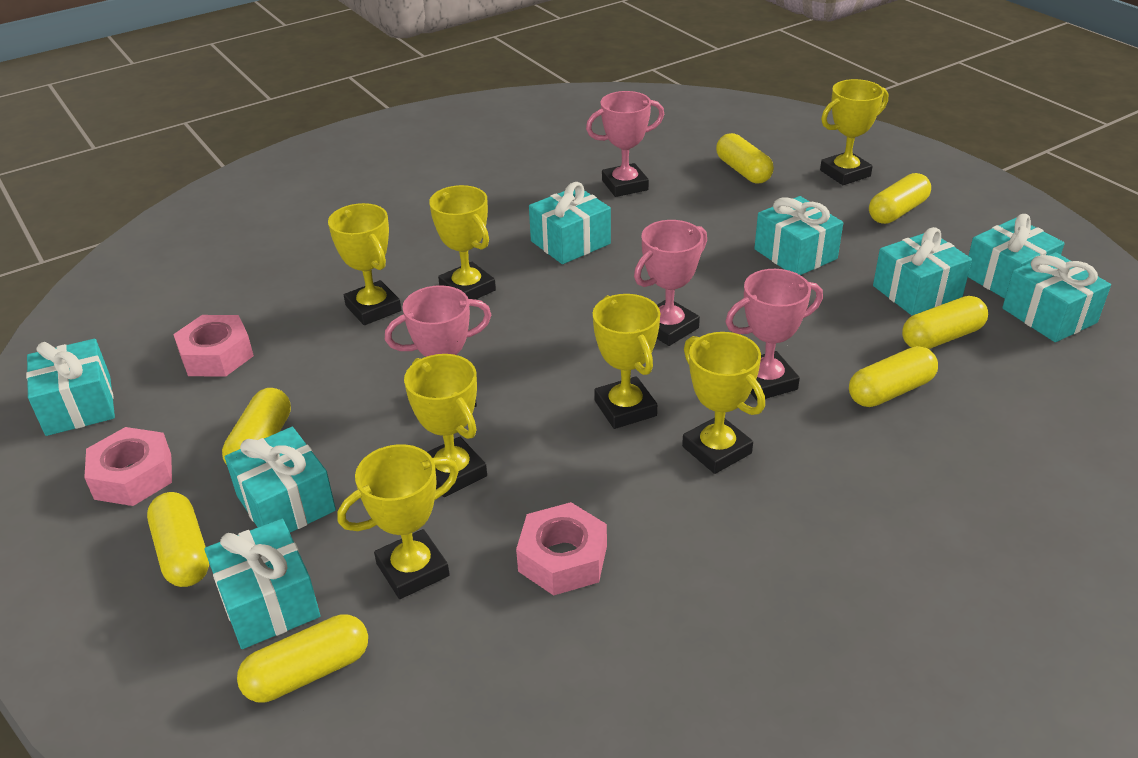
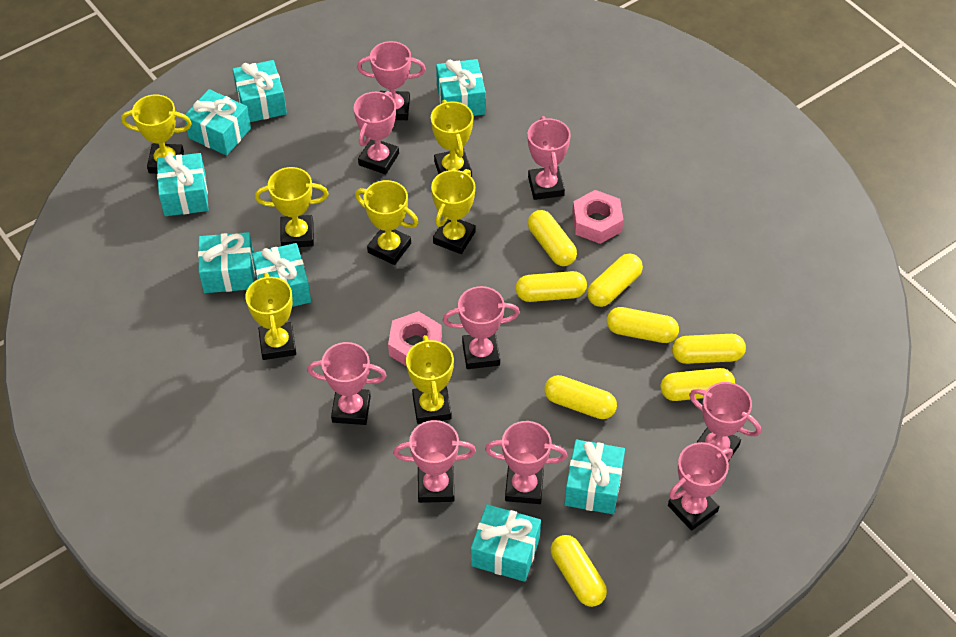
pink nut: 3 -> 2
pink trophy: 4 -> 9
yellow capsule: 7 -> 8

